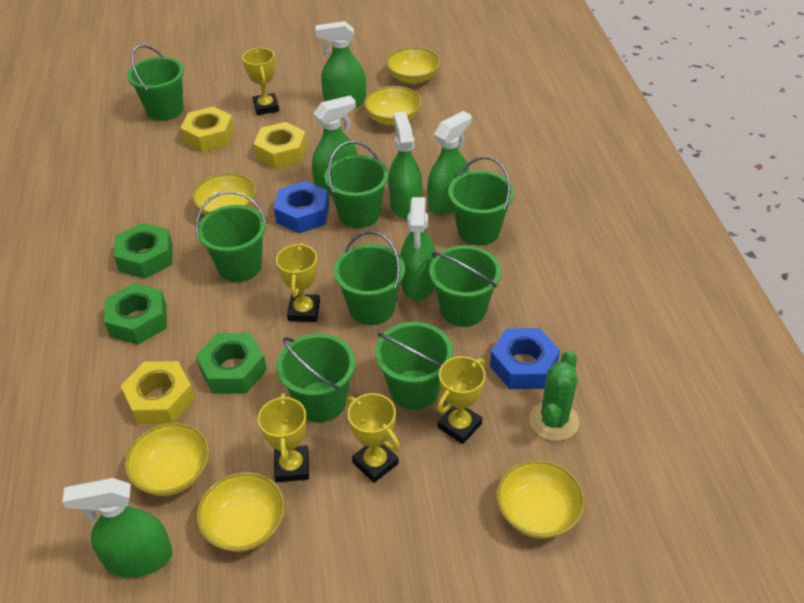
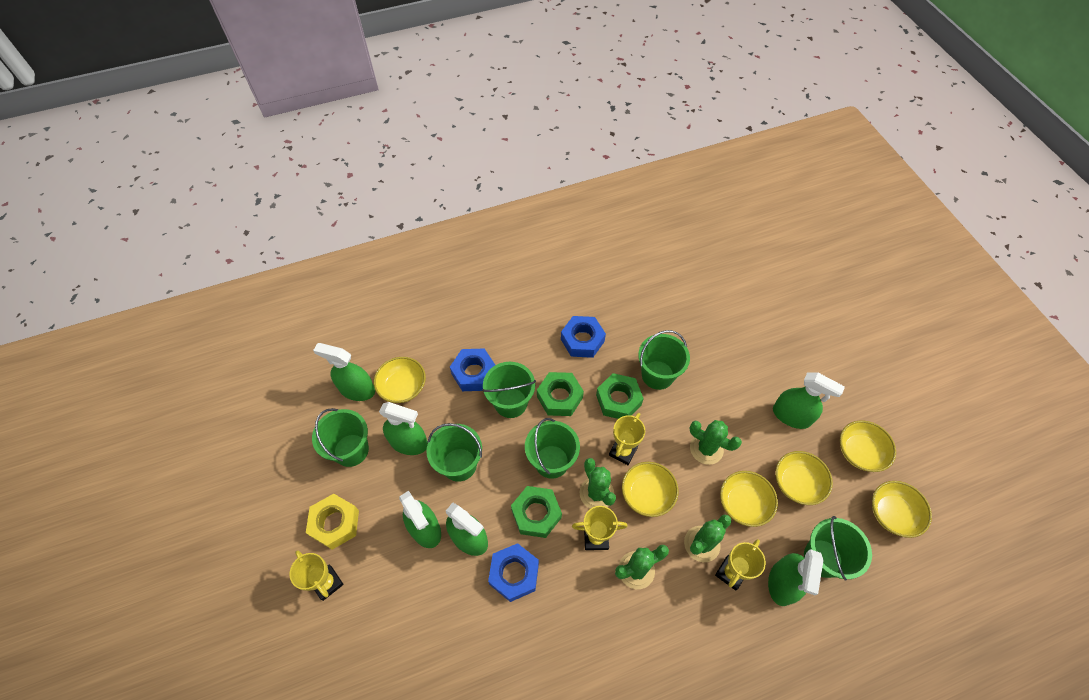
blue nut: 2 -> 3
green bucket: 8 -> 6
green cactus: 1 -> 4
yellow nut: 3 -> 1
yellow trophy: 5 -> 4

